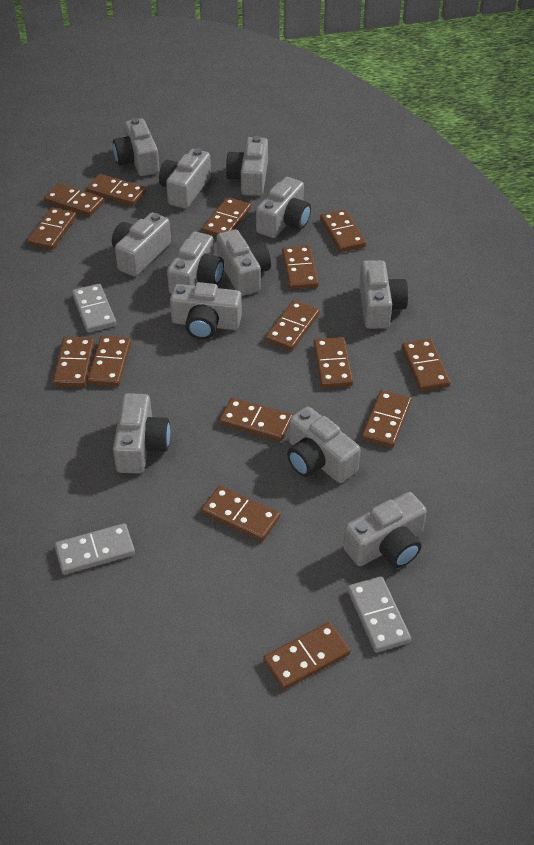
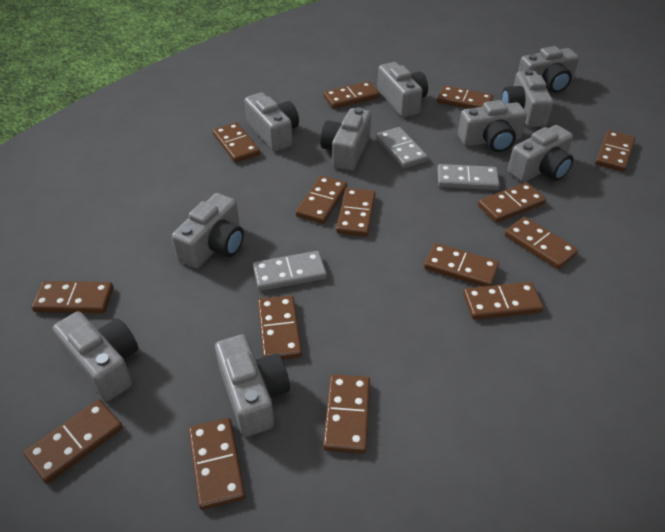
grey camera: 12 -> 10

